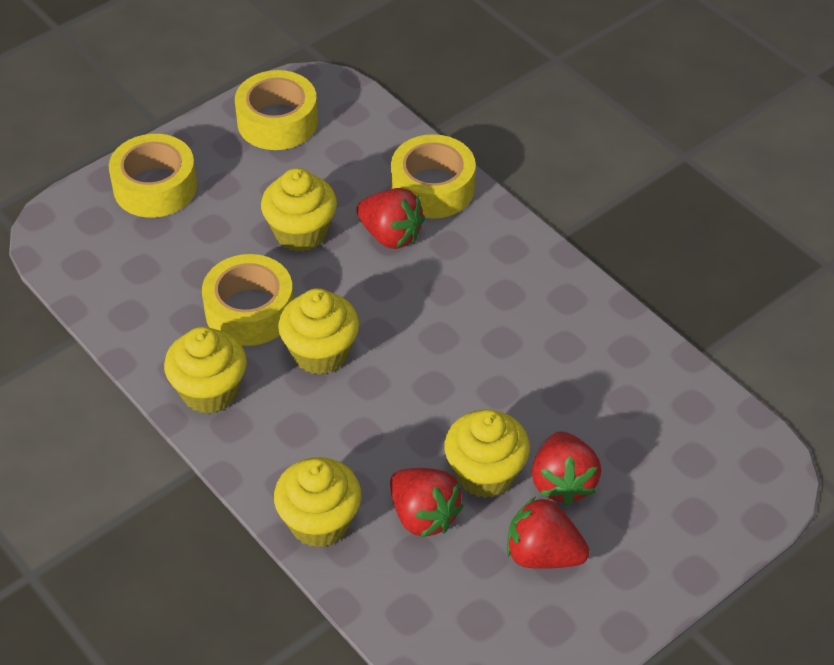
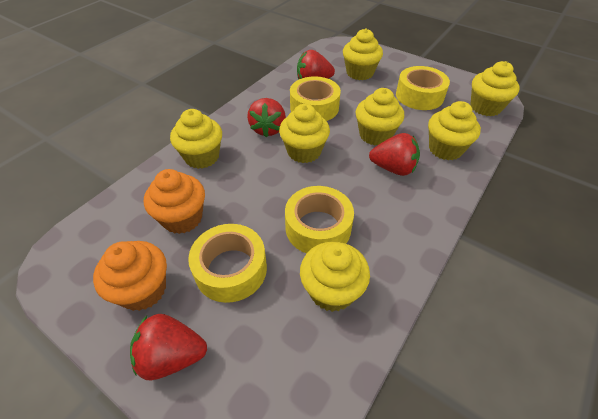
orange cupcake: 0 -> 2
yellow cupcake: 5 -> 7

